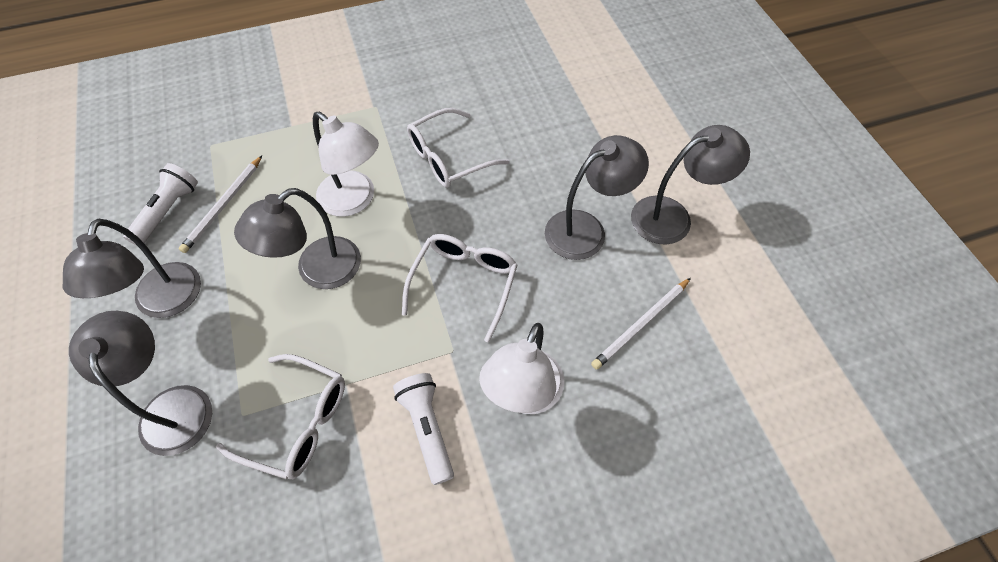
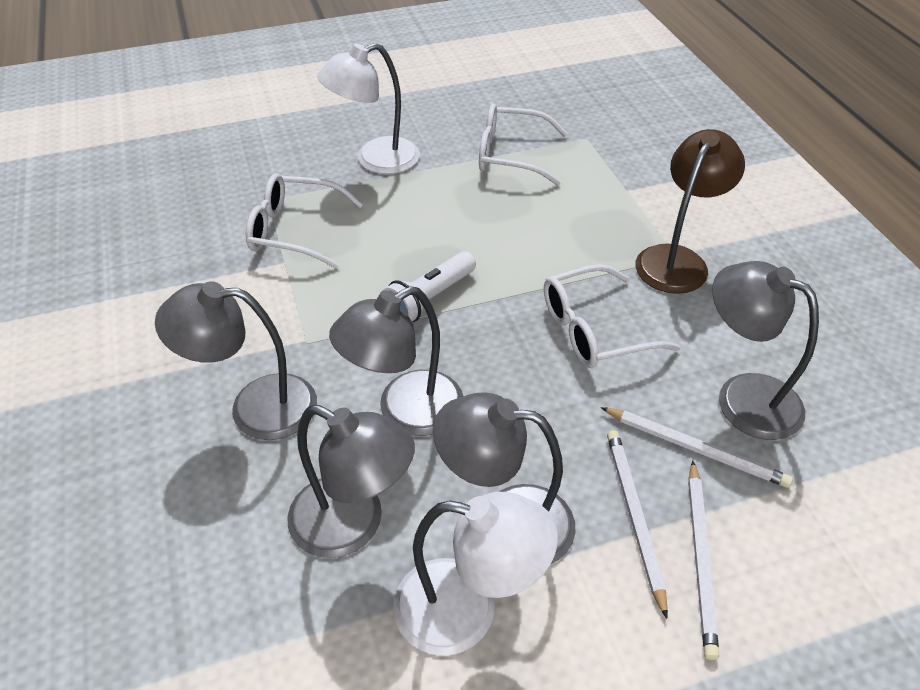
brown lamp: 0 -> 1
white flashlight: 2 -> 1
white pencil: 2 -> 3

